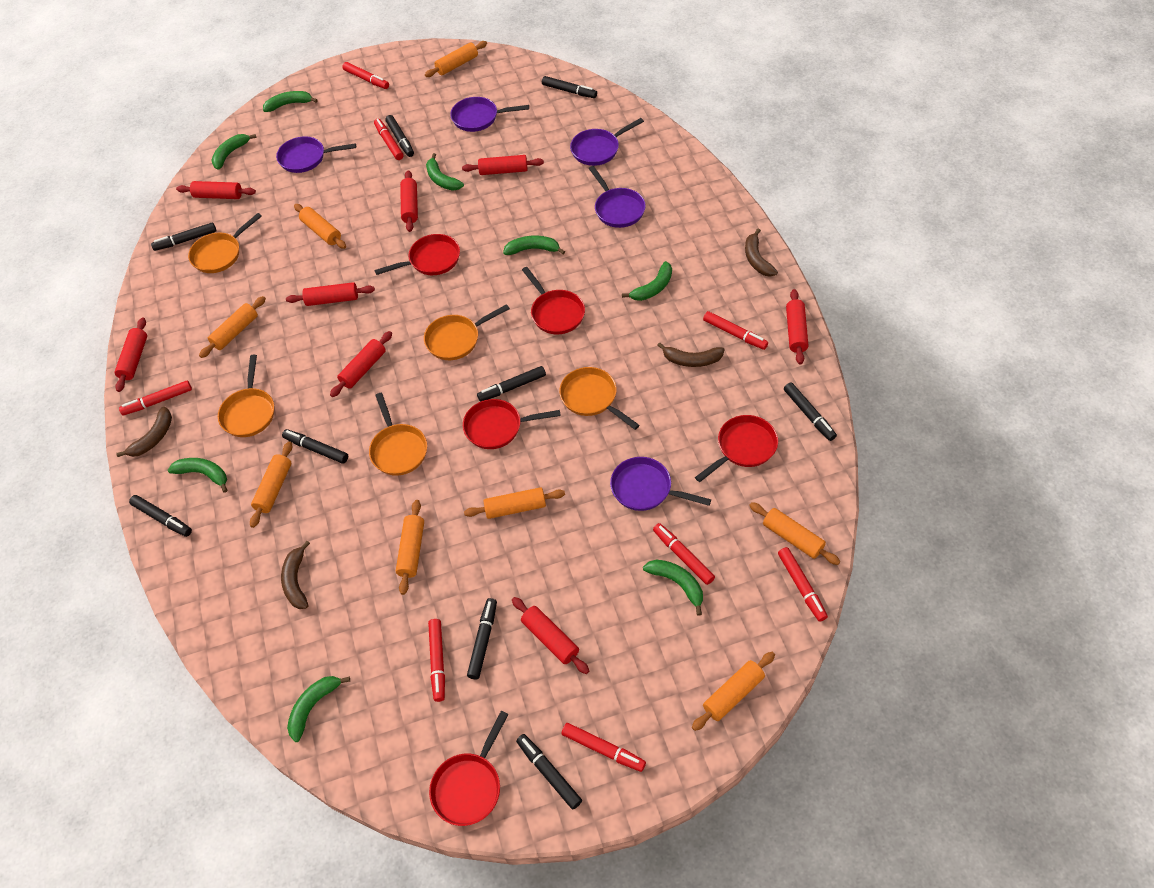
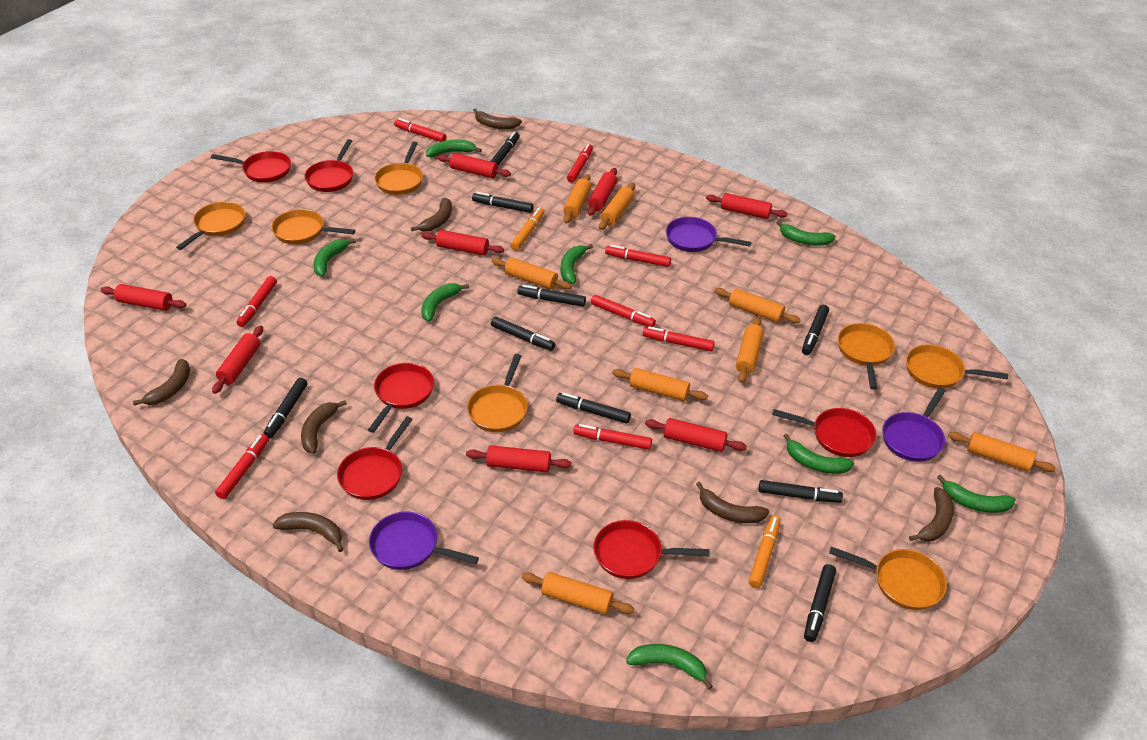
brown banana: 4 -> 7
orange marker: 0 -> 2
orange pan: 5 -> 7
purple pan: 5 -> 3
red pan: 5 -> 6

